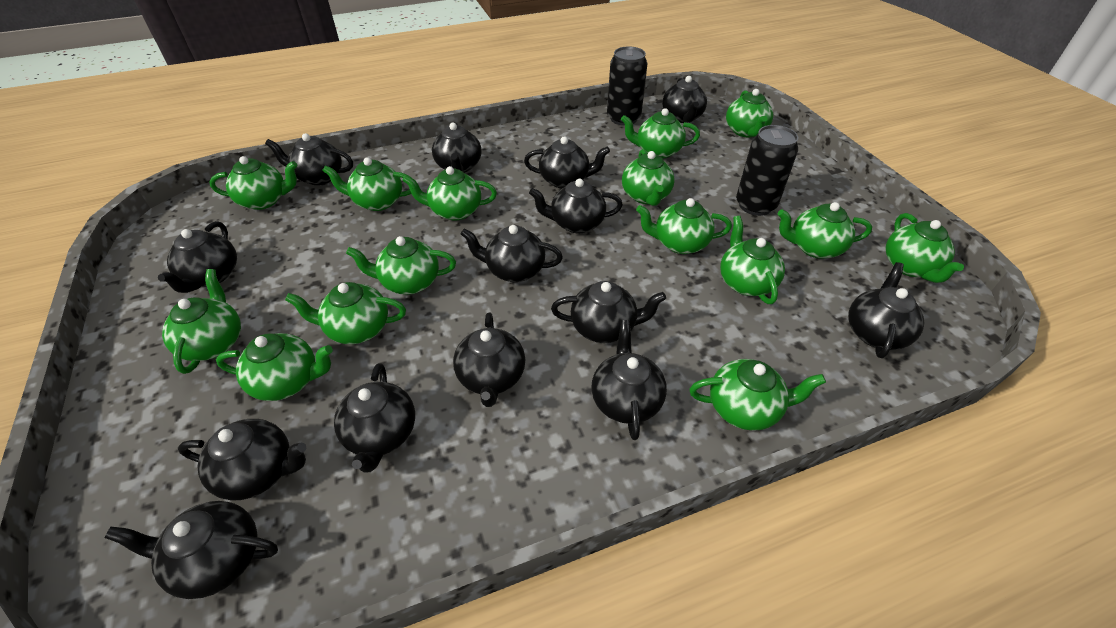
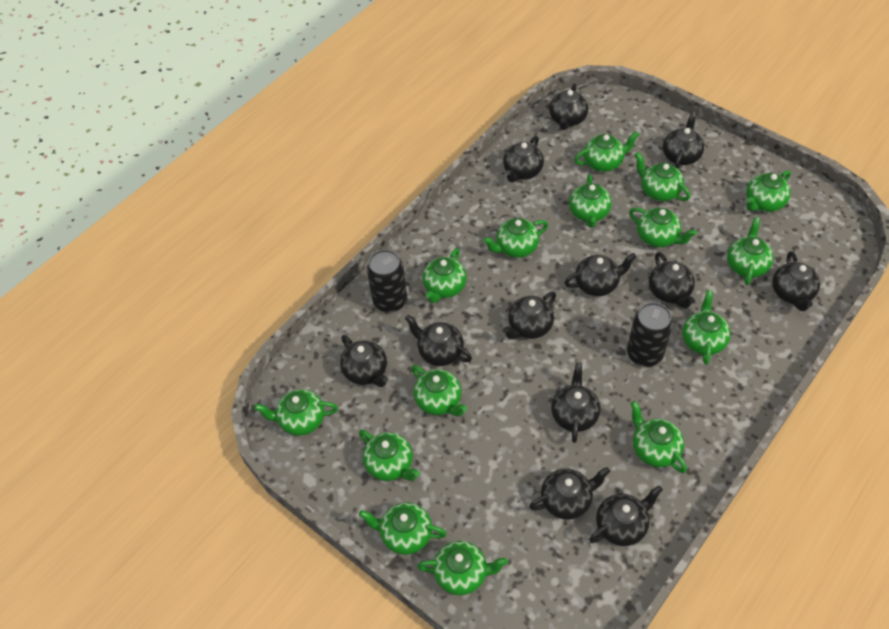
black teapot: 14 -> 12

